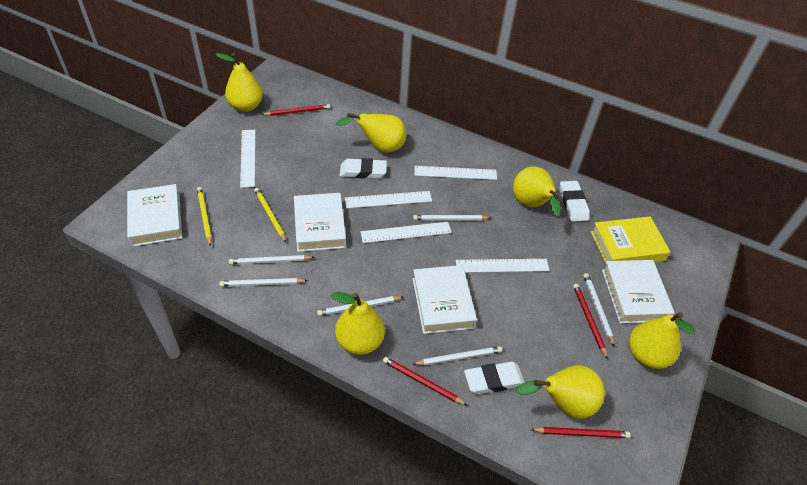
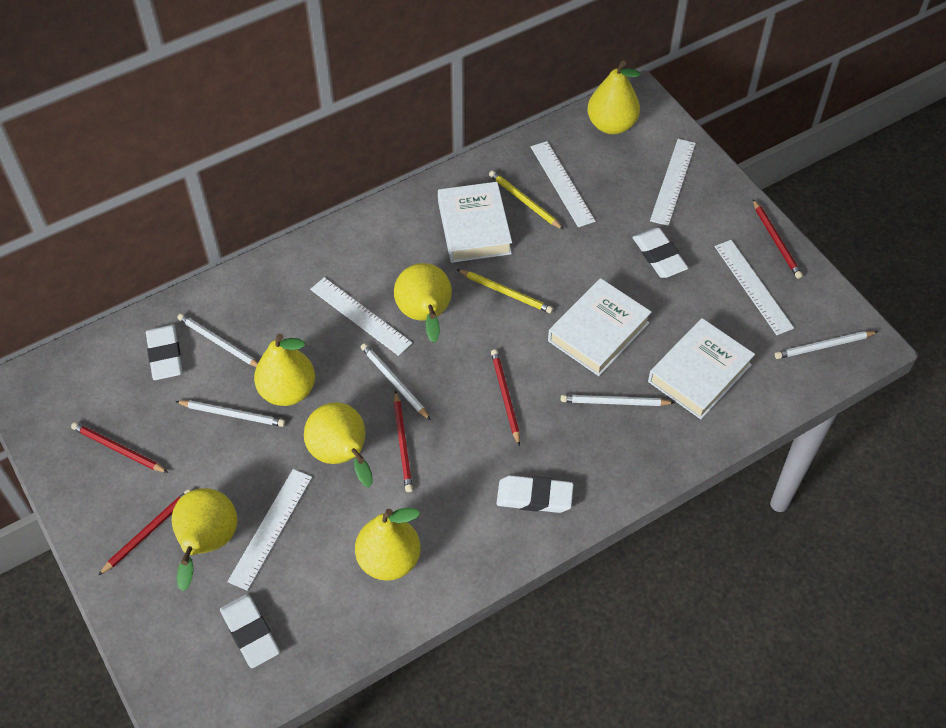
red pencil: 4 -> 5
white book: 4 -> 3
white eraser: 3 -> 4
white pencil: 6 -> 5
yellow book: 1 -> 0

